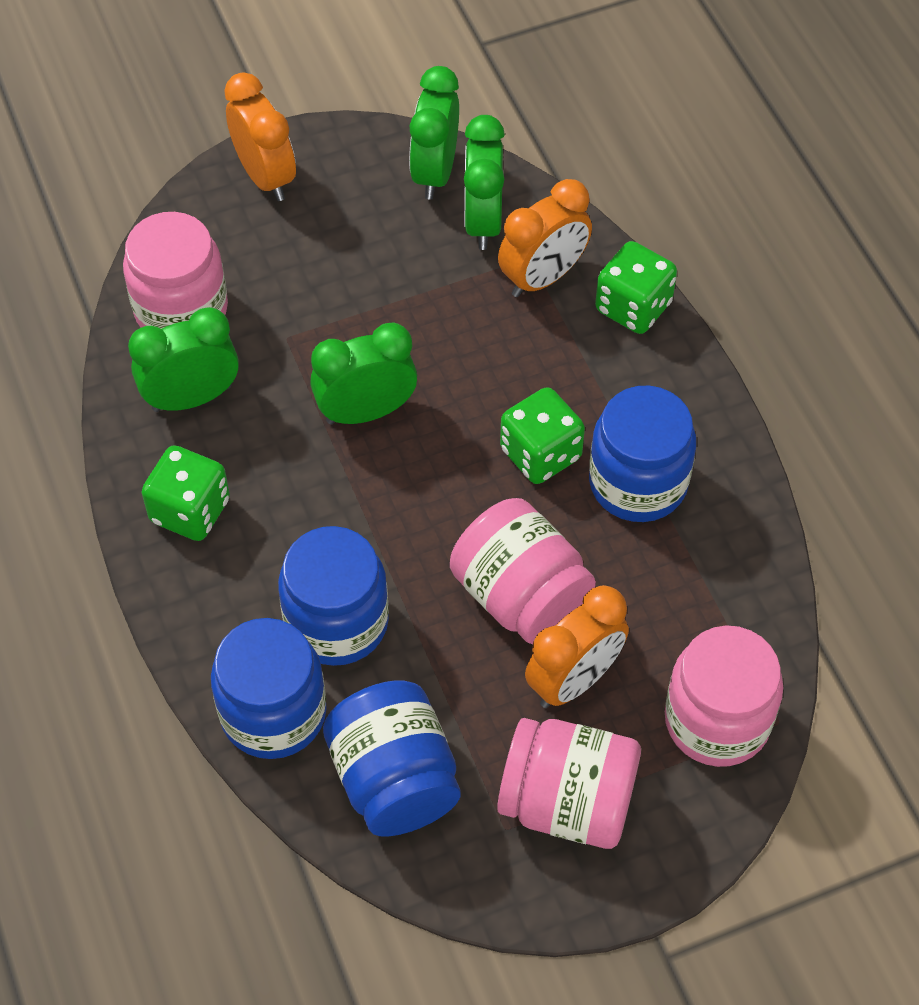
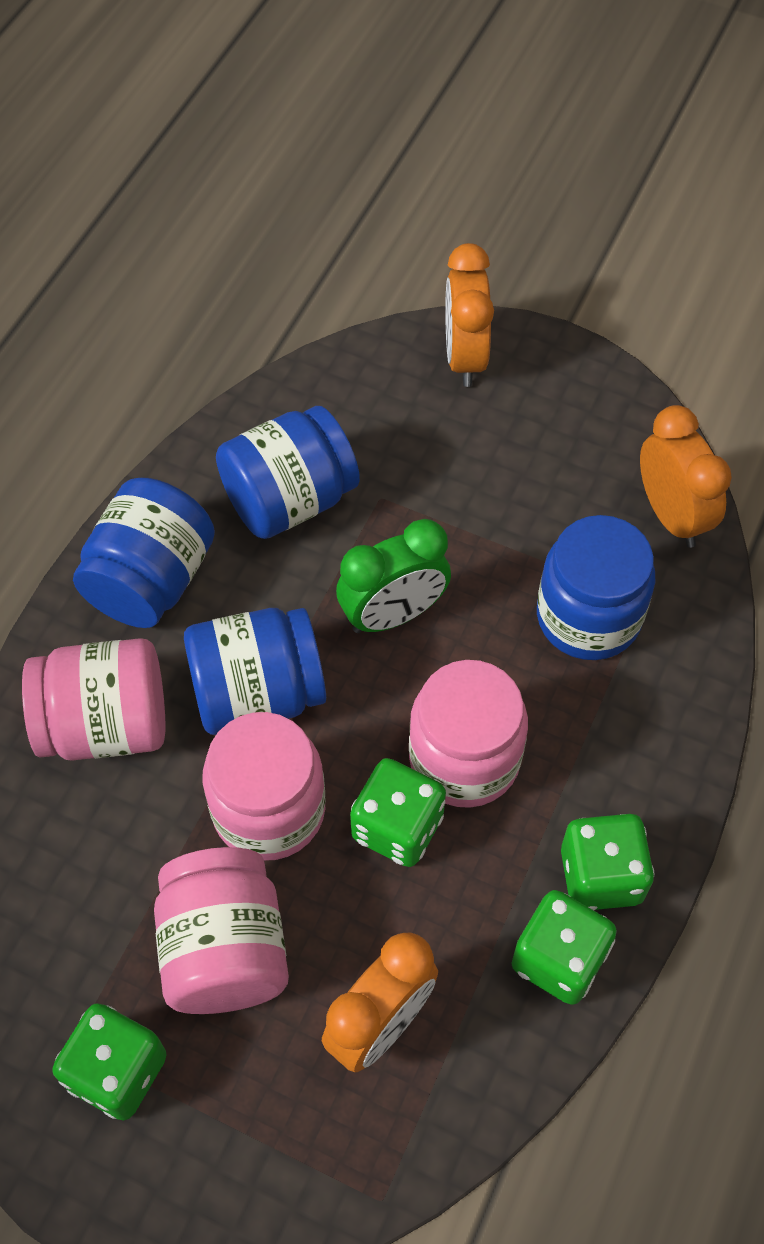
green clock: 4 -> 1
green dice: 3 -> 4

